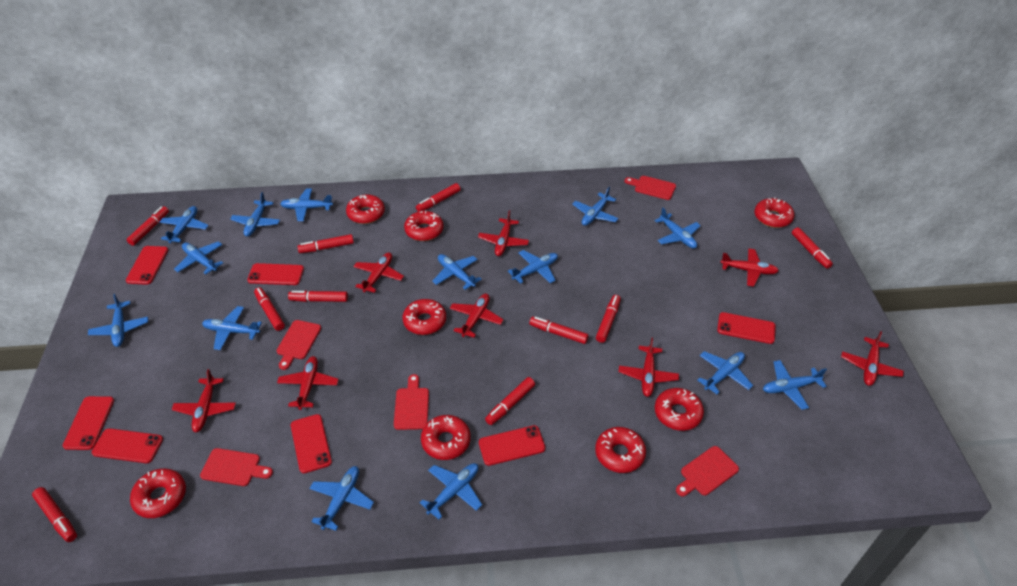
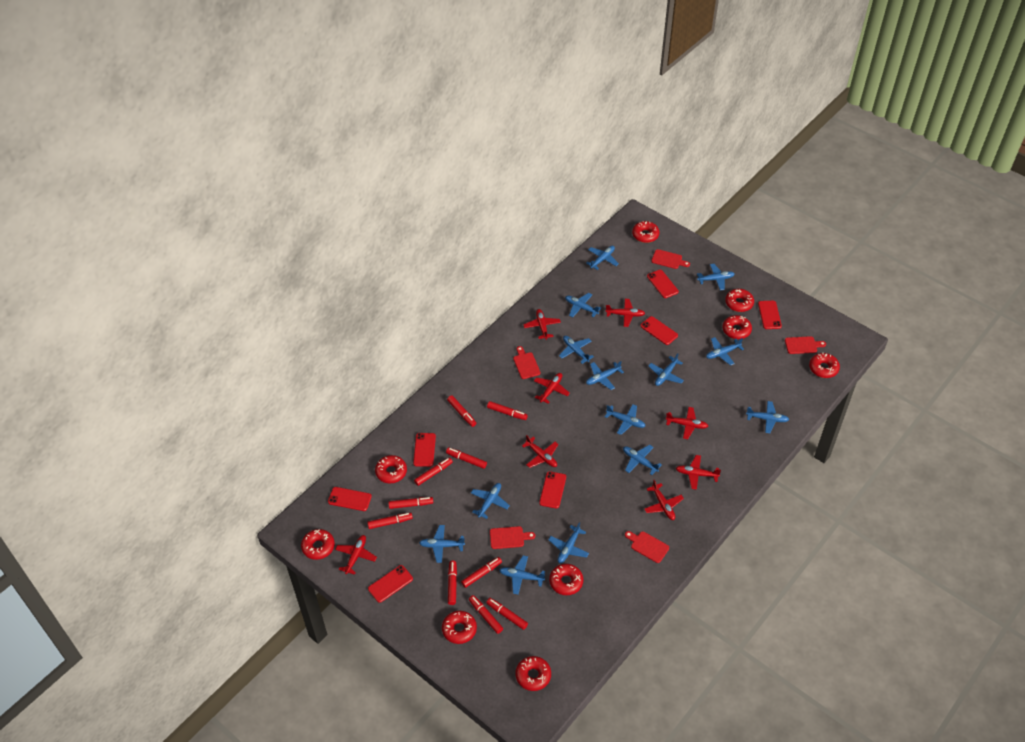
red donut: 8 -> 9

